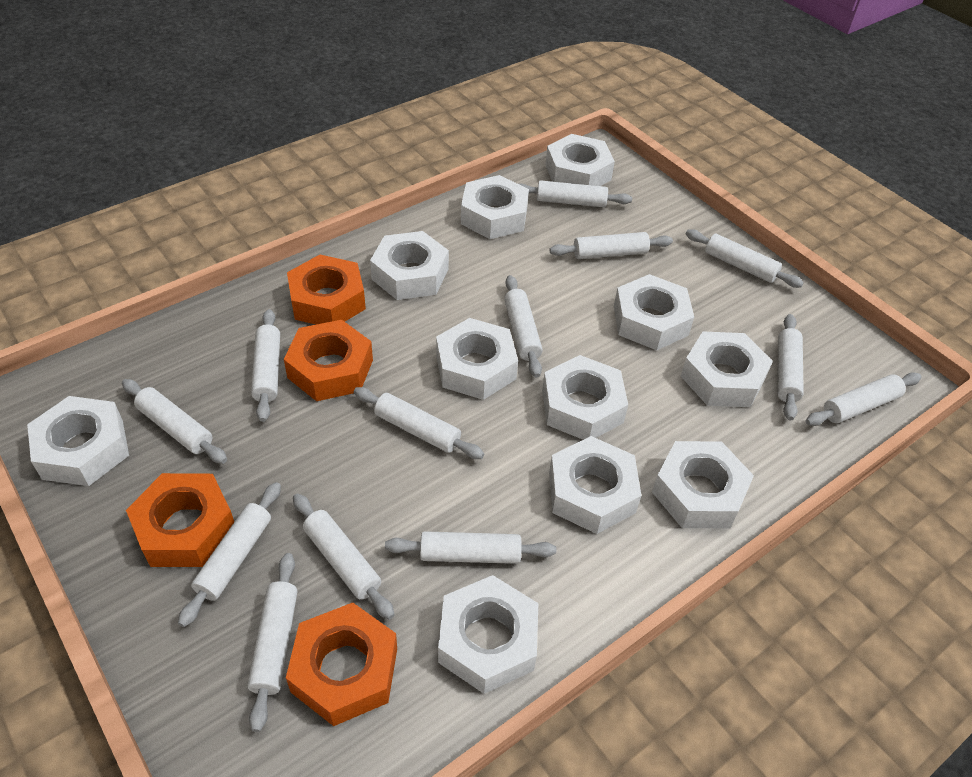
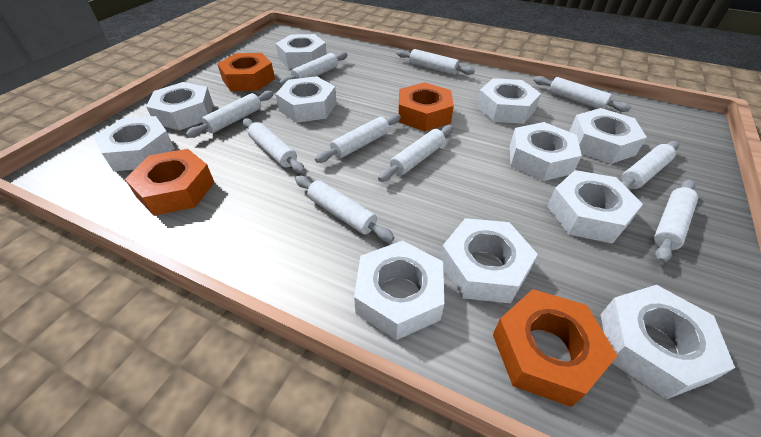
white rolling pin: 13 -> 10

